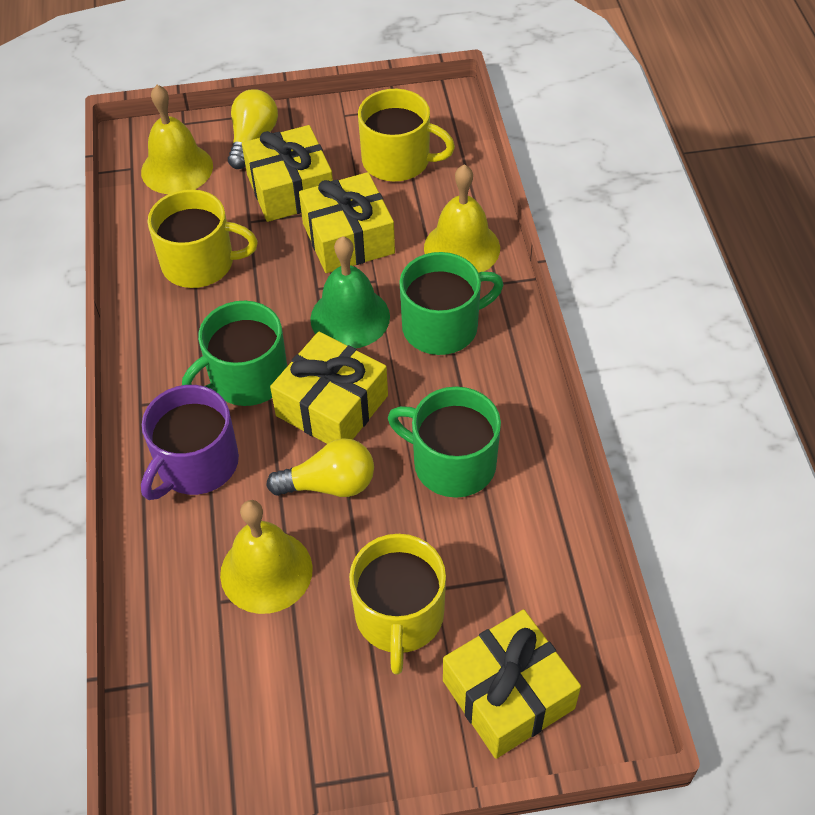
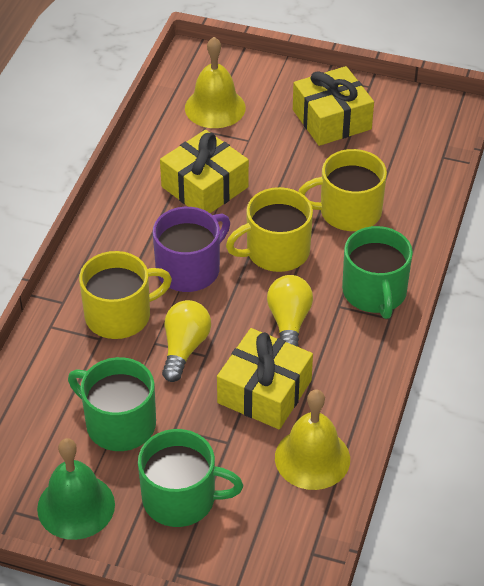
yellow bell: 3 -> 2
yellow gift: 4 -> 3

